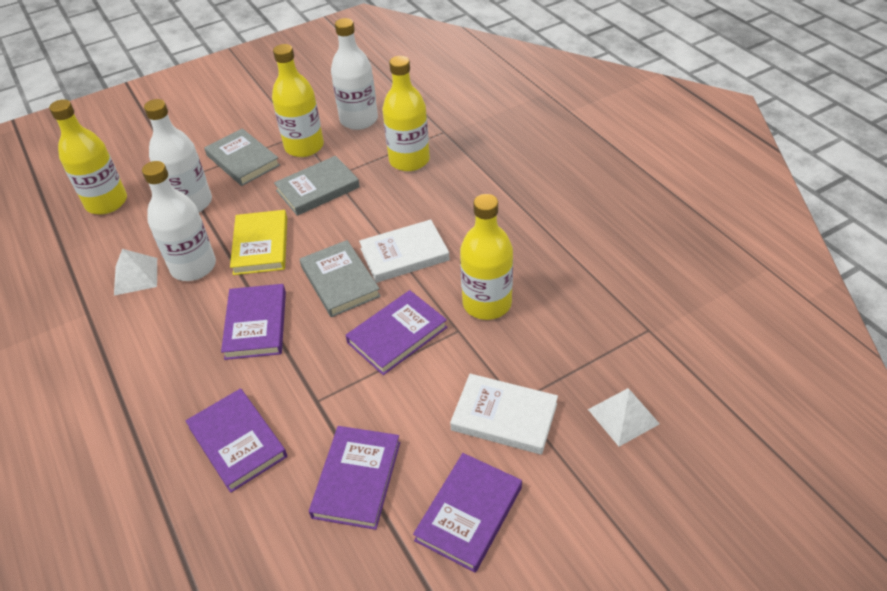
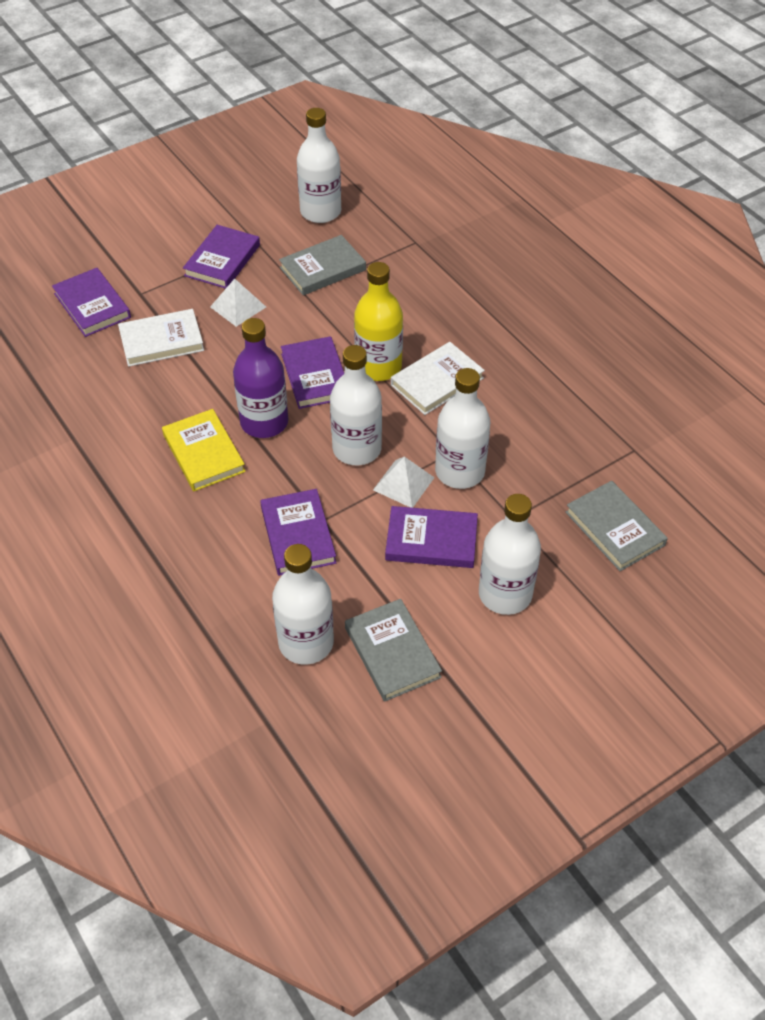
purple bottle: 0 -> 1
white bottle: 3 -> 5
yellow bottle: 4 -> 1

